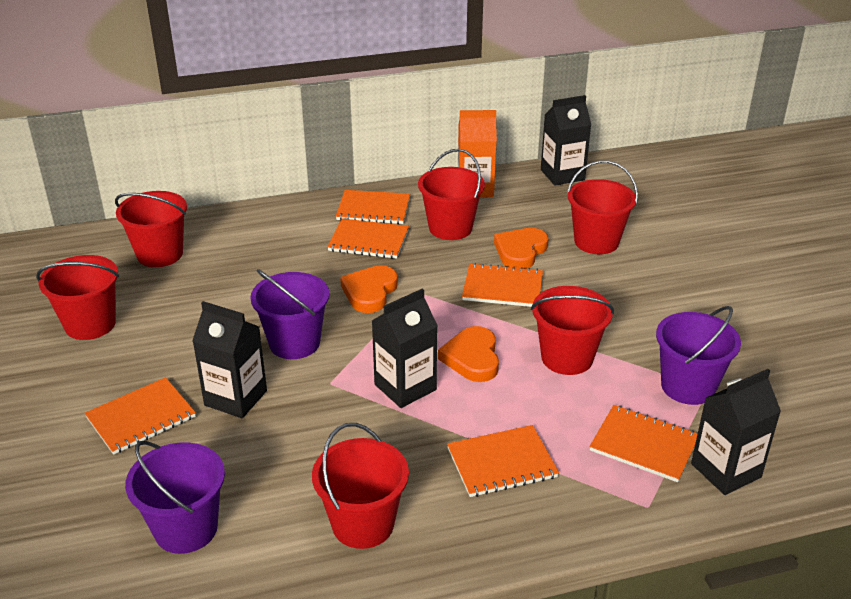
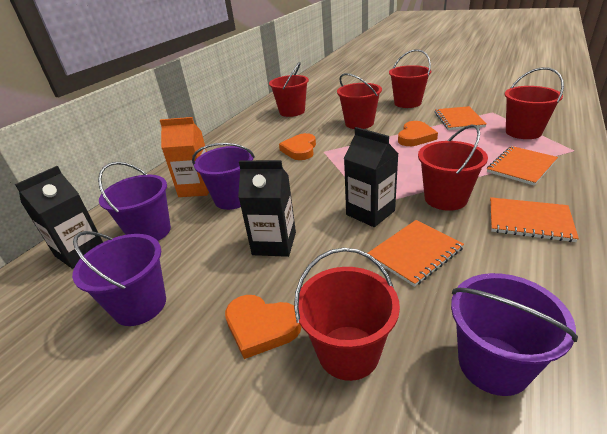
black carton: 4 -> 3
orange notebook: 6 -> 4
purple bucket: 3 -> 4

